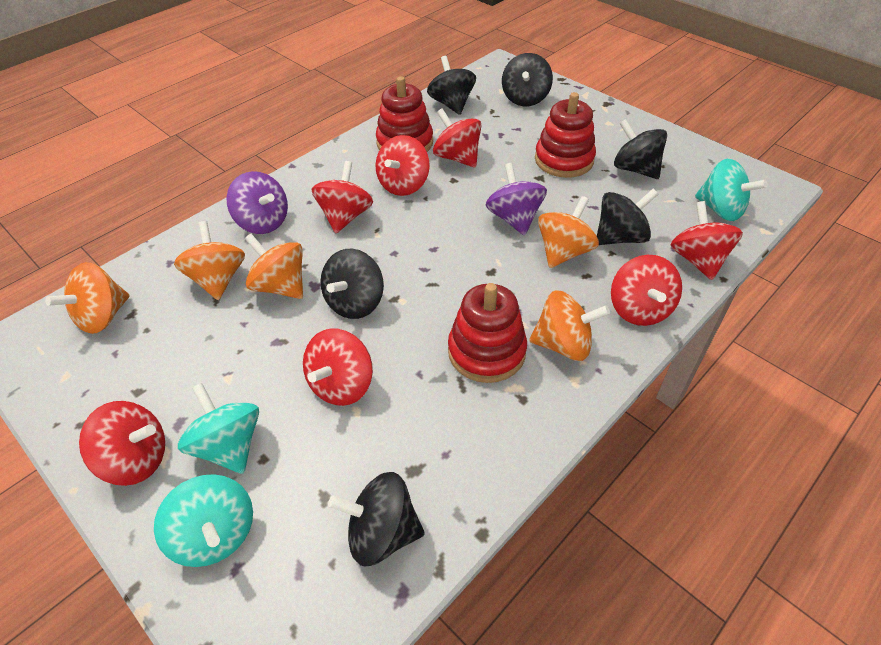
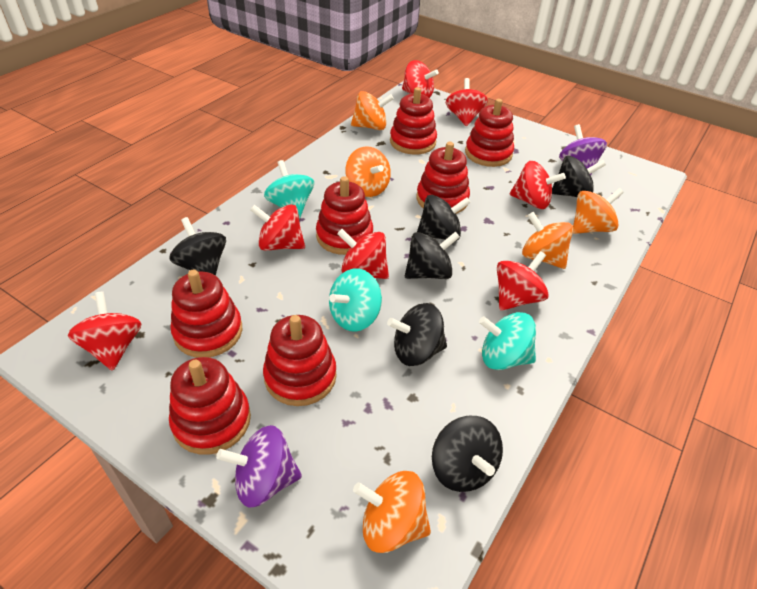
red stacking toy: 3 -> 7

